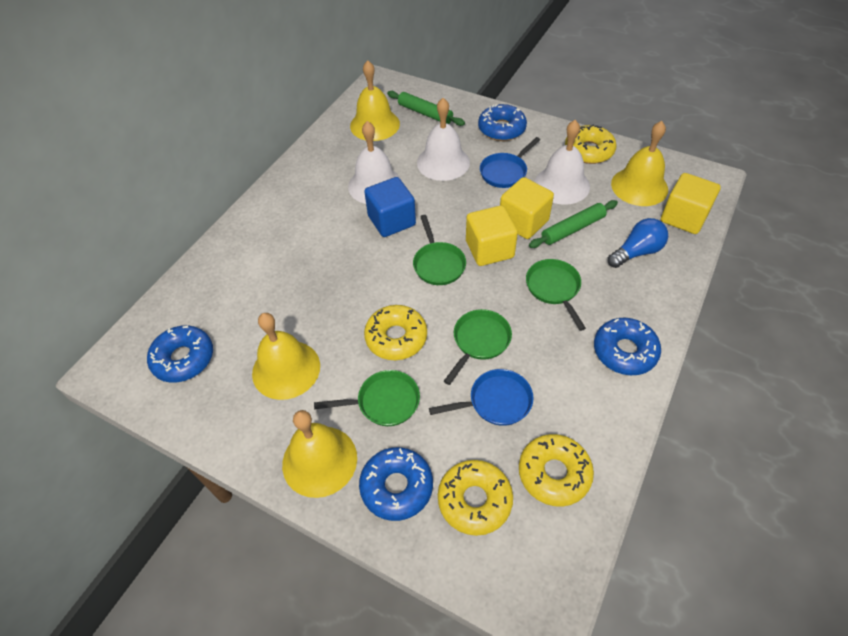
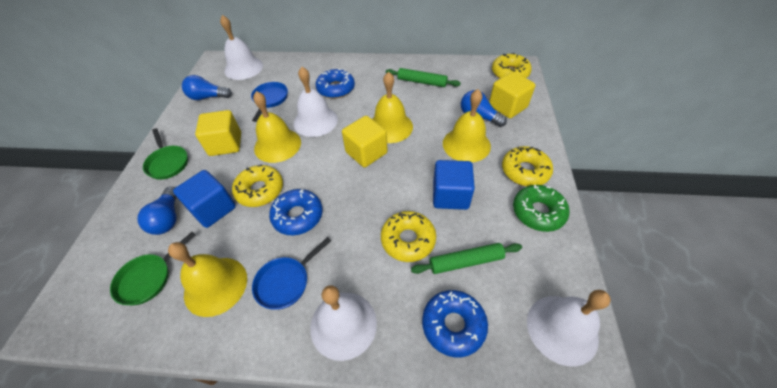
blue cube: 1 -> 2
blue donut: 4 -> 3
blue light bulb: 1 -> 3
green donut: 0 -> 1
green pan: 4 -> 2
white bell: 3 -> 4

